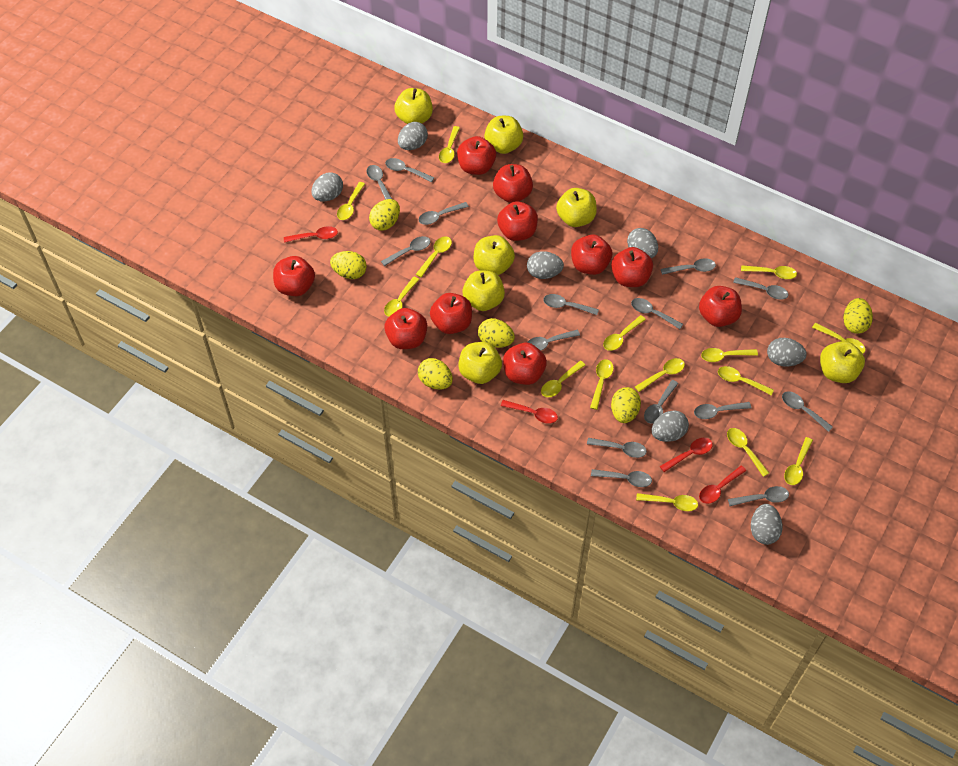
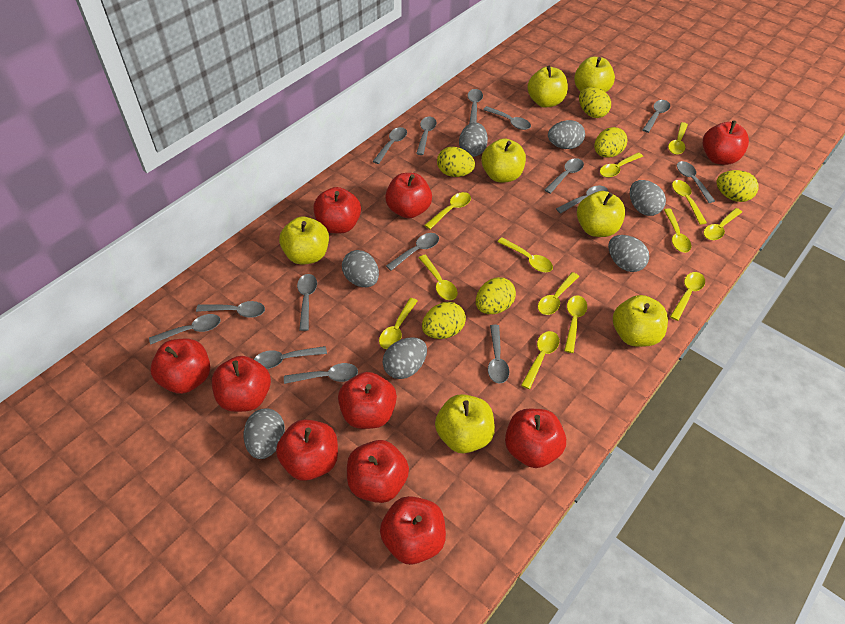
red spoon: 4 -> 0
yellow spoon: 15 -> 13

